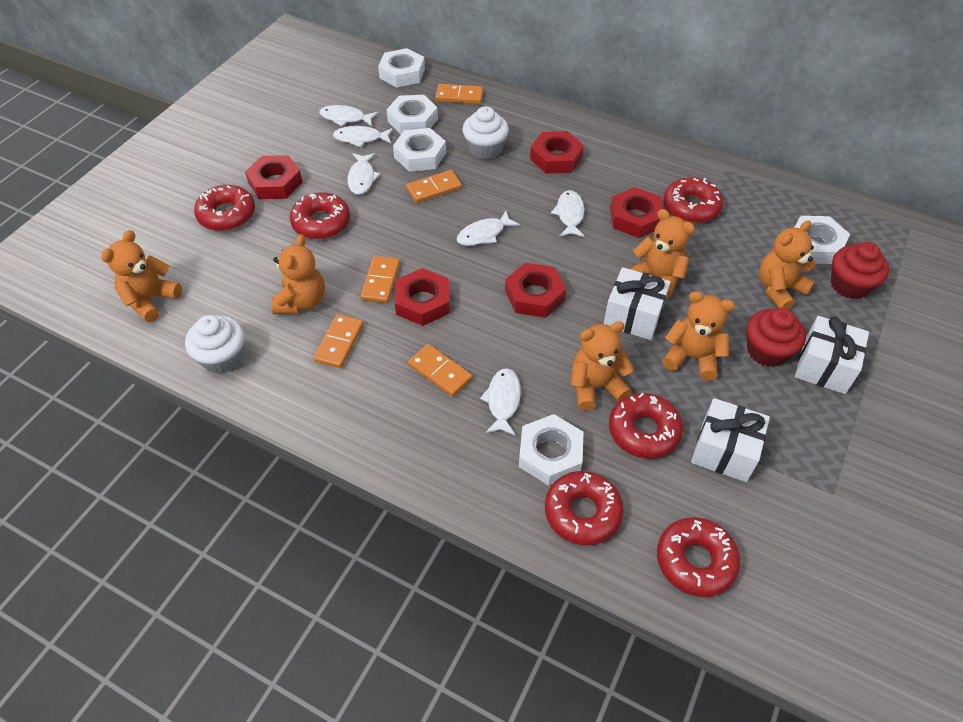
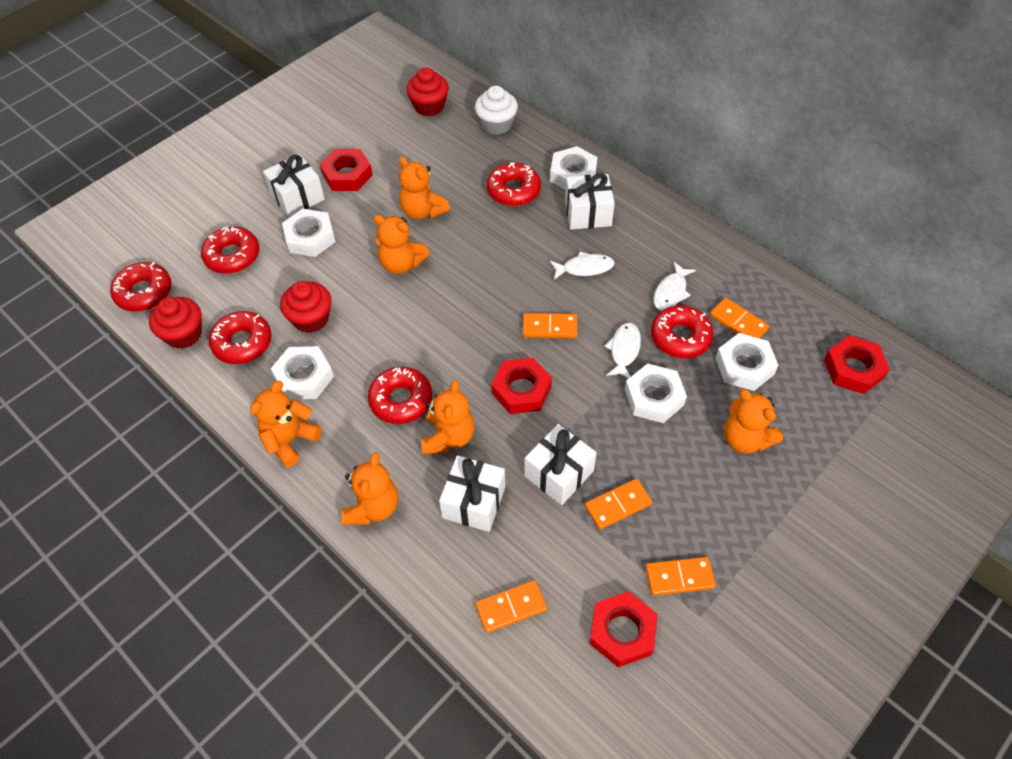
red cupcake: 2 -> 3
red nut: 5 -> 4
white cupcake: 2 -> 1
white fish: 6 -> 3
white gift: 3 -> 4

